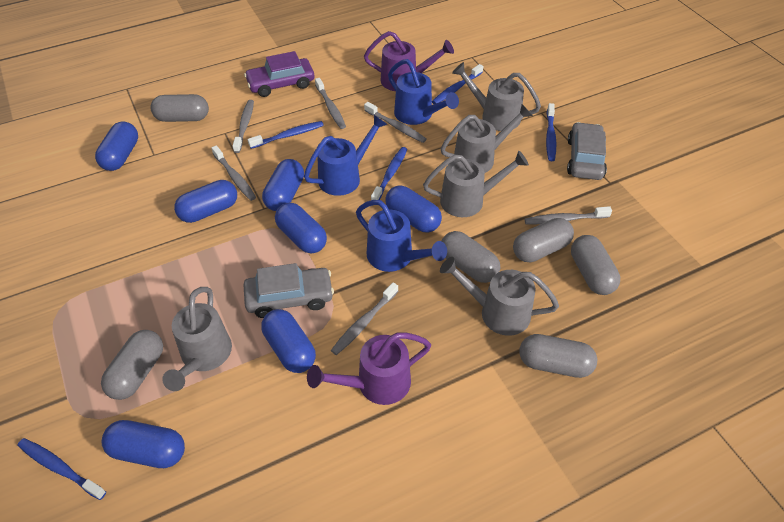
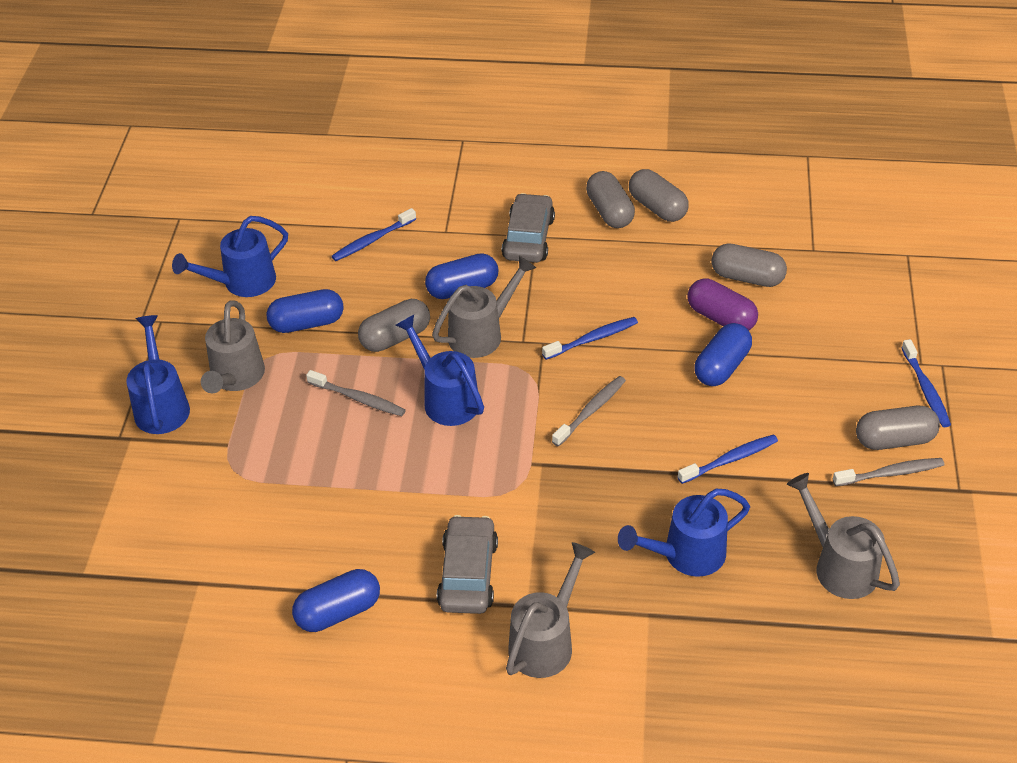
blue capsule: 7 -> 4
blue toothbrush: 5 -> 4
blue watering can: 3 -> 4
grey capsule: 6 -> 5
grey toothbrush: 6 -> 3
grey watering can: 5 -> 4
purple capsule: 0 -> 1
purple car: 1 -> 0
purple watering can: 2 -> 0

